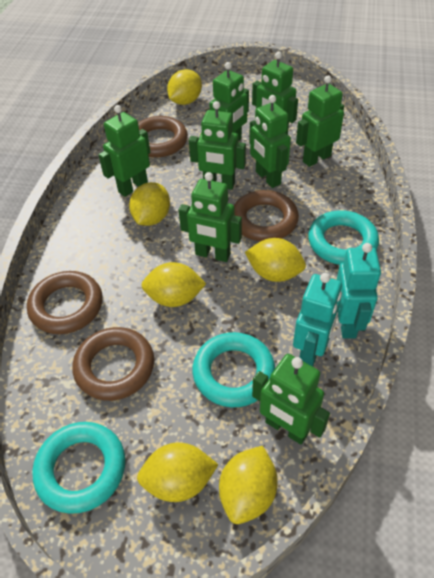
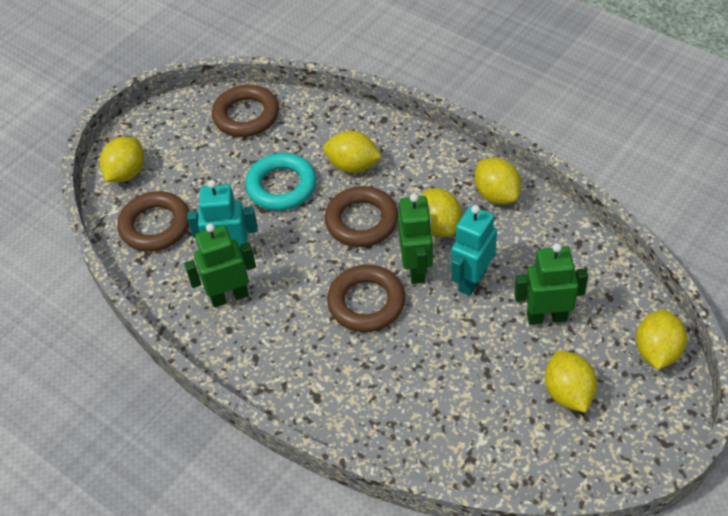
green robot: 8 -> 3
turquoise ring: 3 -> 1

